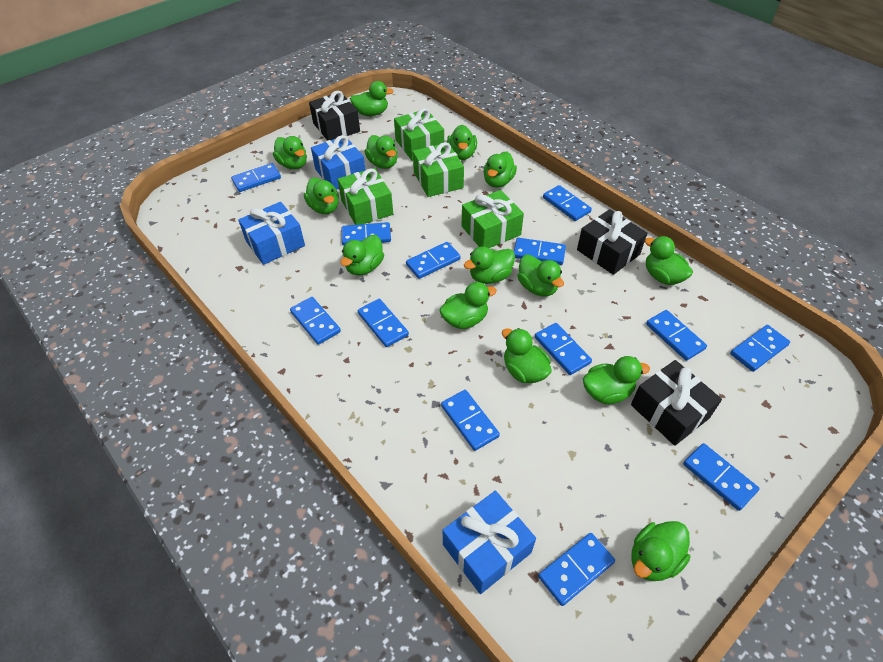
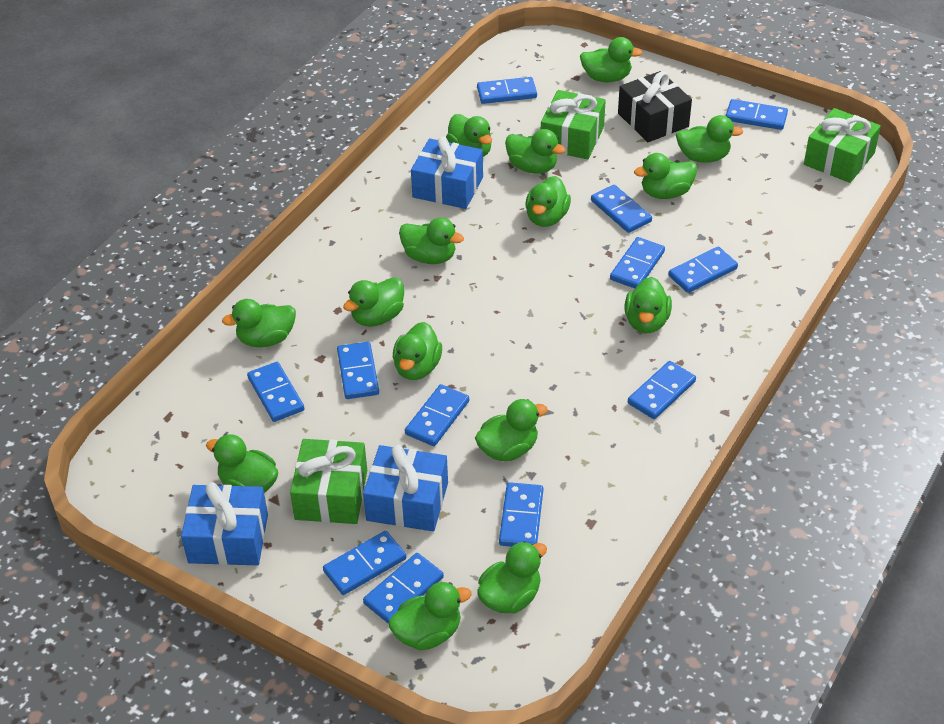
black gift: 3 -> 1
blue domino: 13 -> 12
green duck: 14 -> 15
green gift: 4 -> 3

